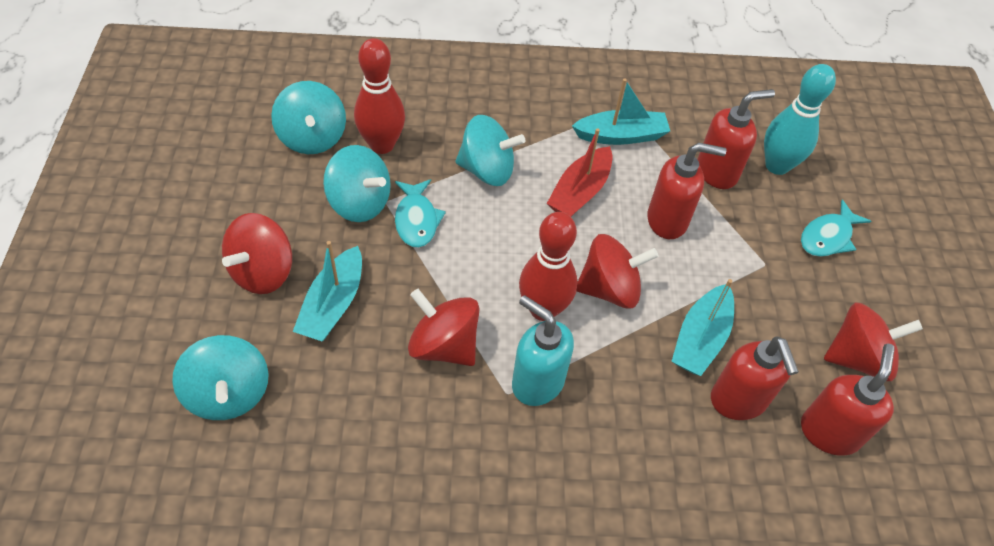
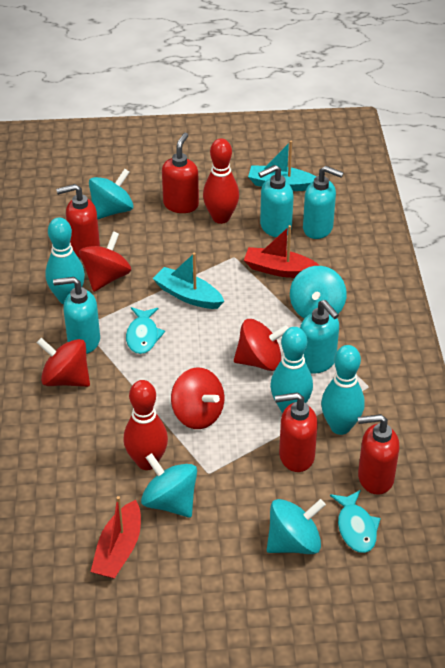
red boat: 1 -> 2
turquoise boat: 3 -> 2
turquoise bowling pin: 1 -> 3
turquoise soap dispenser: 1 -> 4

